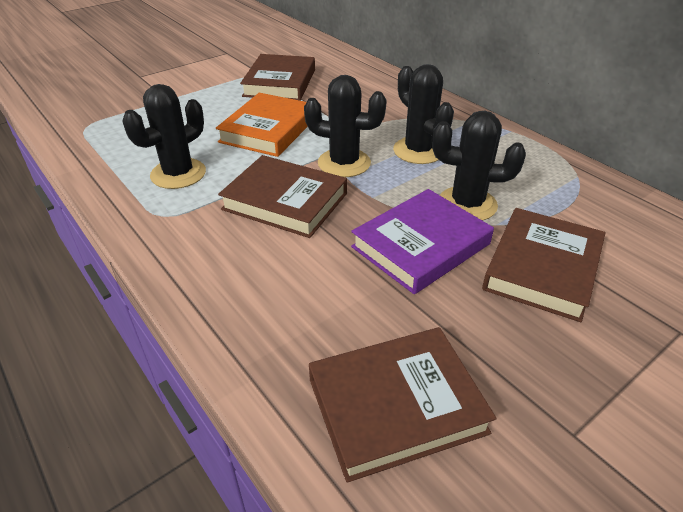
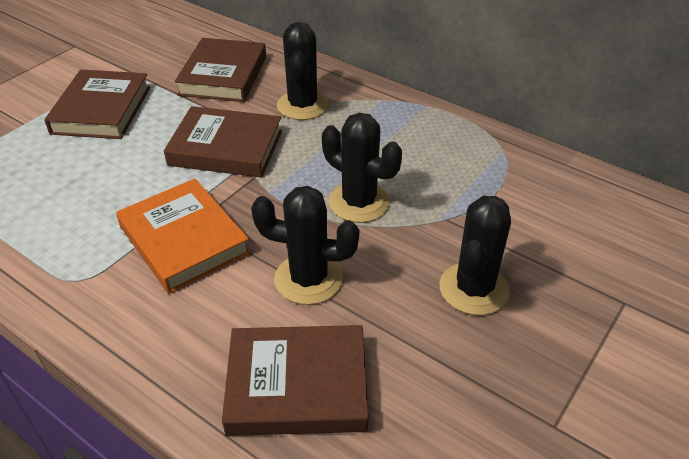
purple book: 1 -> 0

